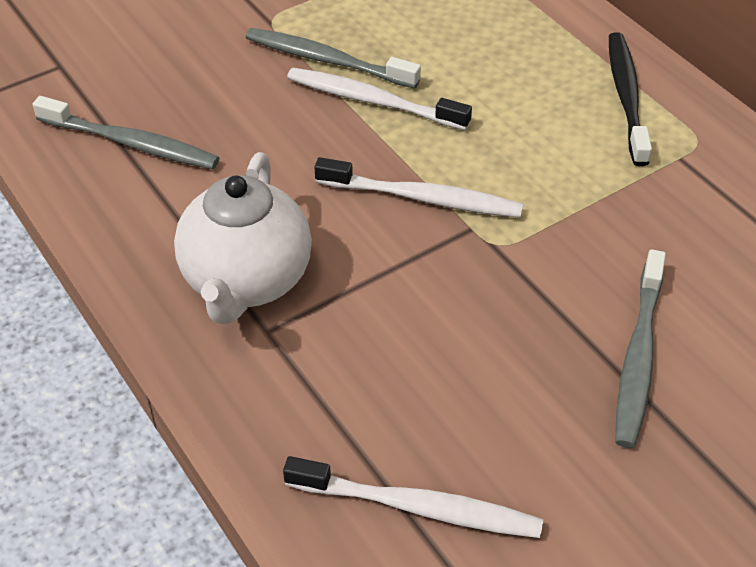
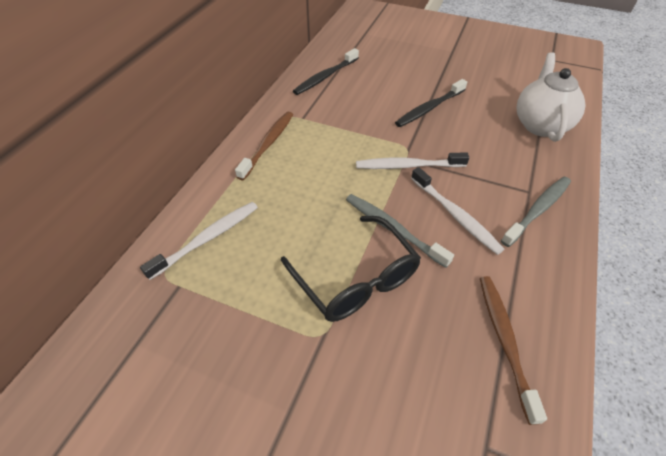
black glasses: 0 -> 1
black toothbrush: 1 -> 2
brown toothbrush: 0 -> 2
grey toothbrush: 3 -> 2

